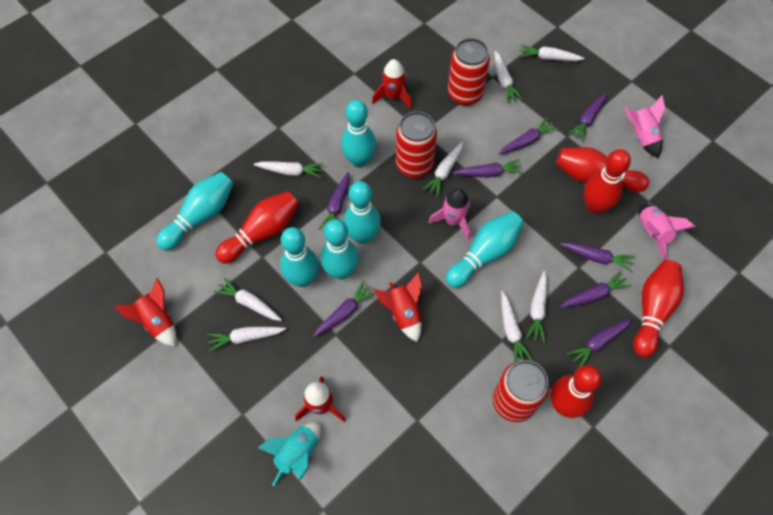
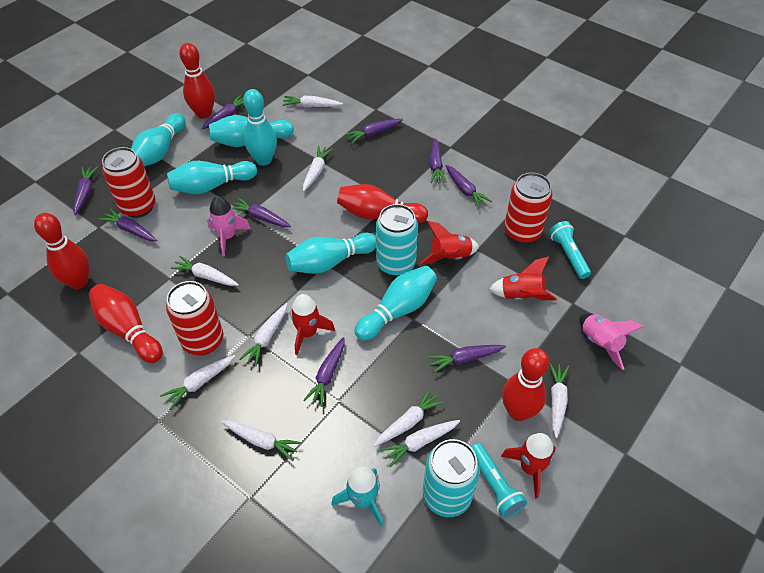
pink rocket: 3 -> 2
purple carrot: 8 -> 9
turquoise can: 0 -> 2
turquoise flashlight: 0 -> 2
white carrot: 8 -> 9

